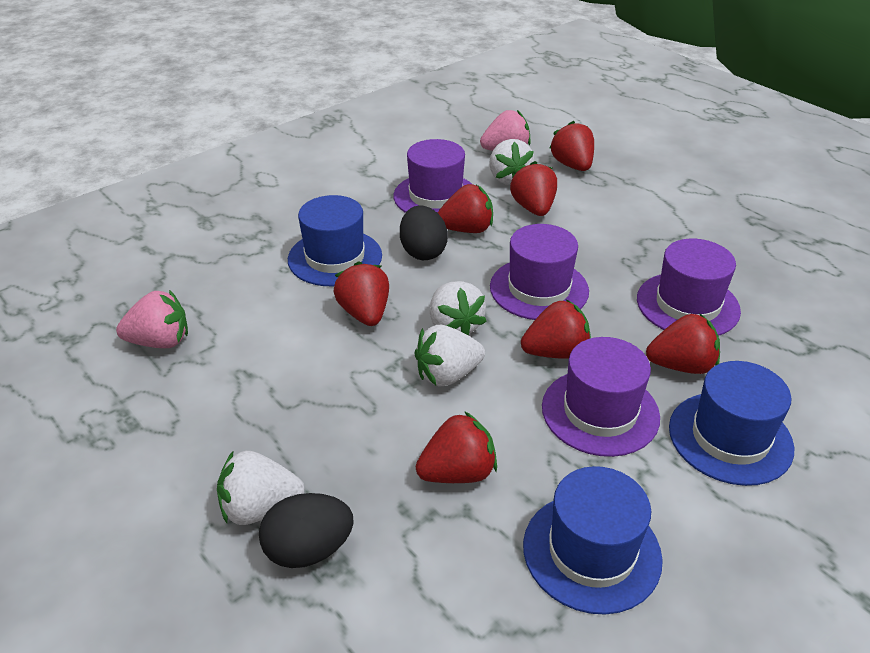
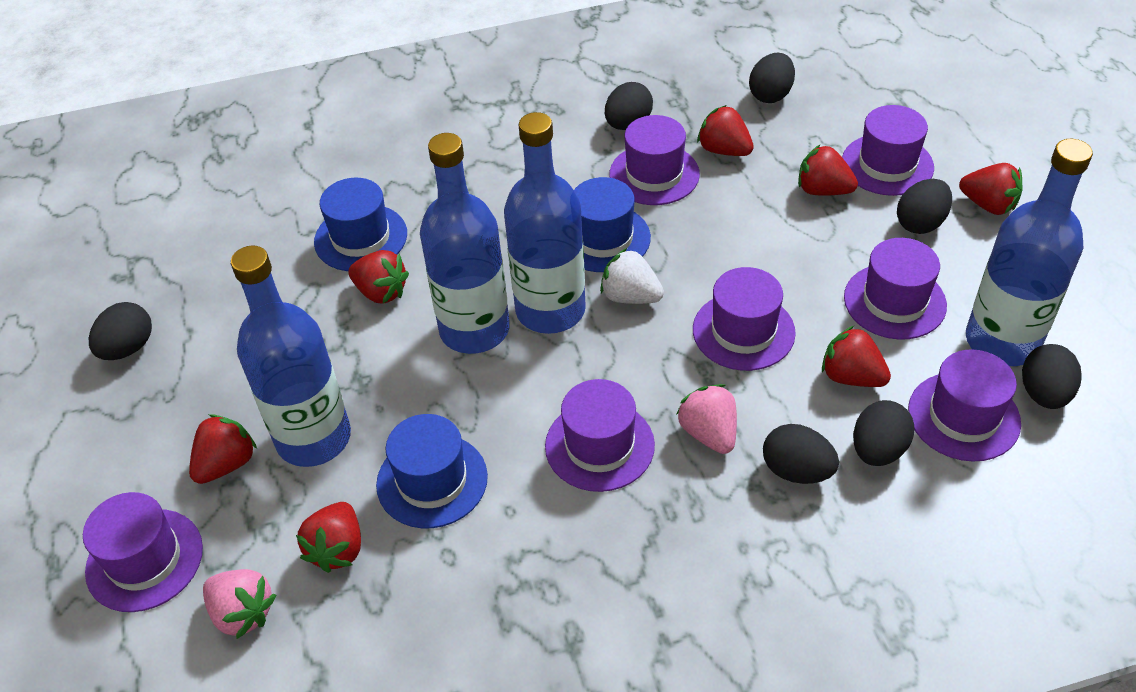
black egg: 2 -> 7
blue bottle: 0 -> 4
purple hat: 4 -> 7
white strawberry: 4 -> 1

